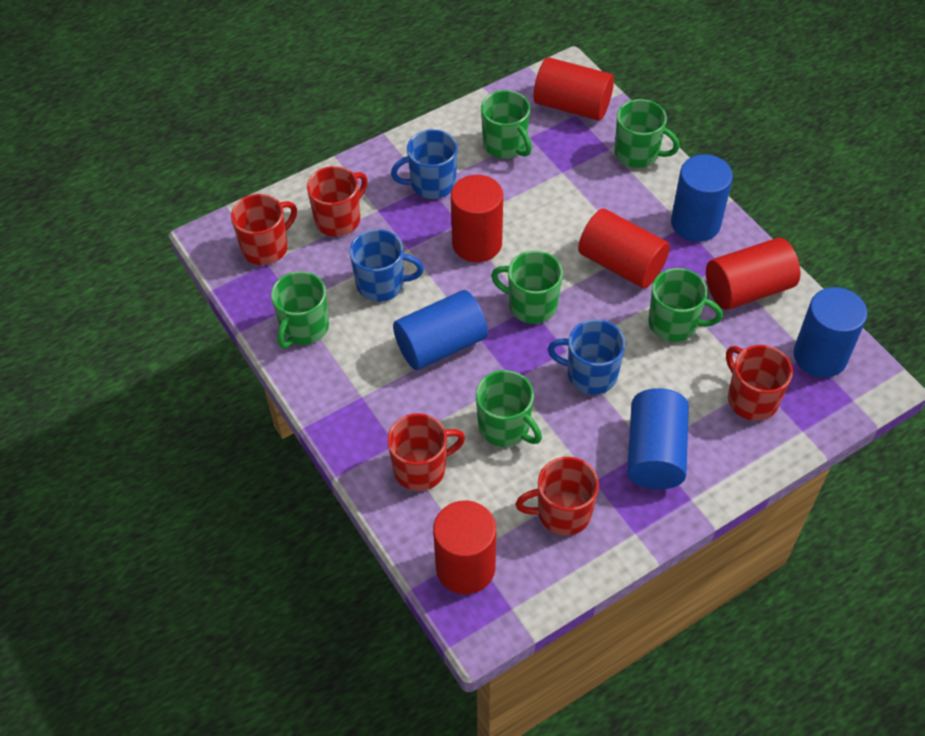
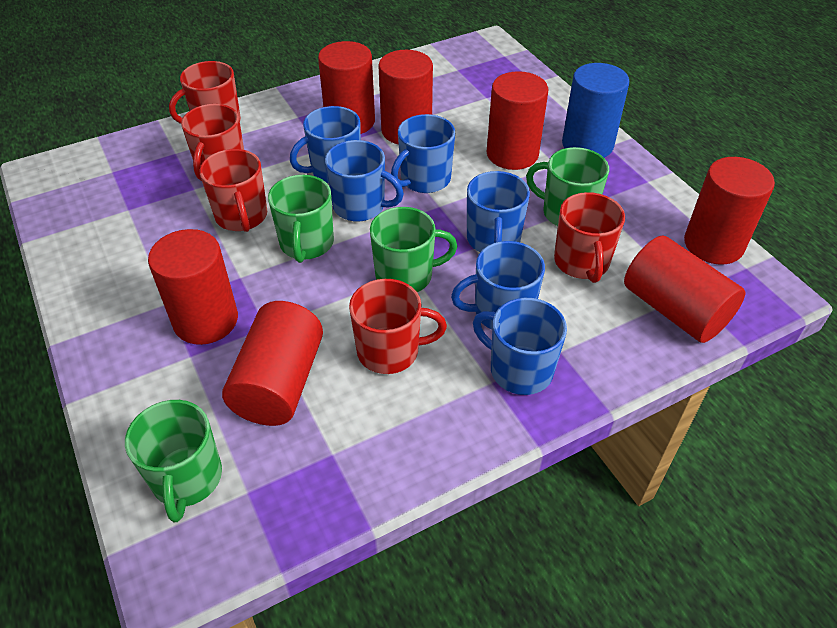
blue cylinder: 4 -> 1
blue mug: 3 -> 6
green mug: 6 -> 4
red cylinder: 5 -> 7

